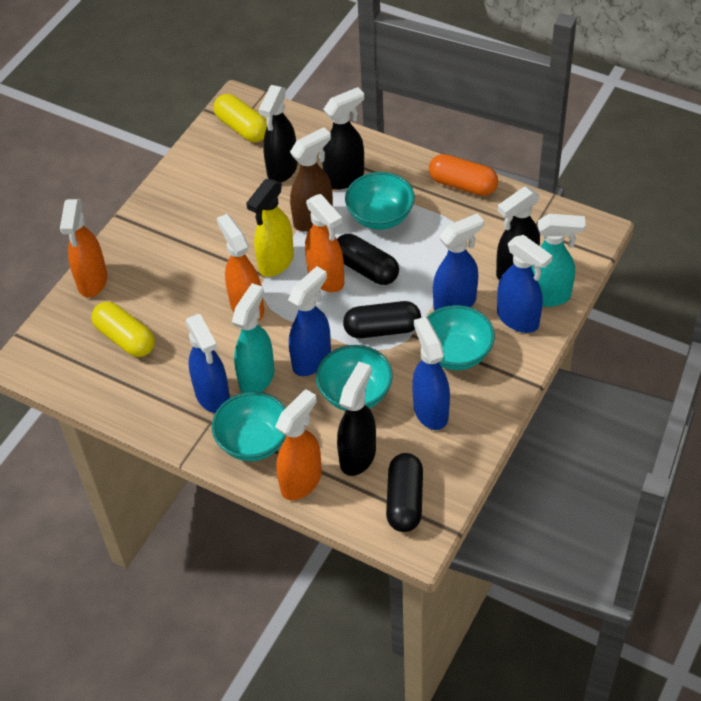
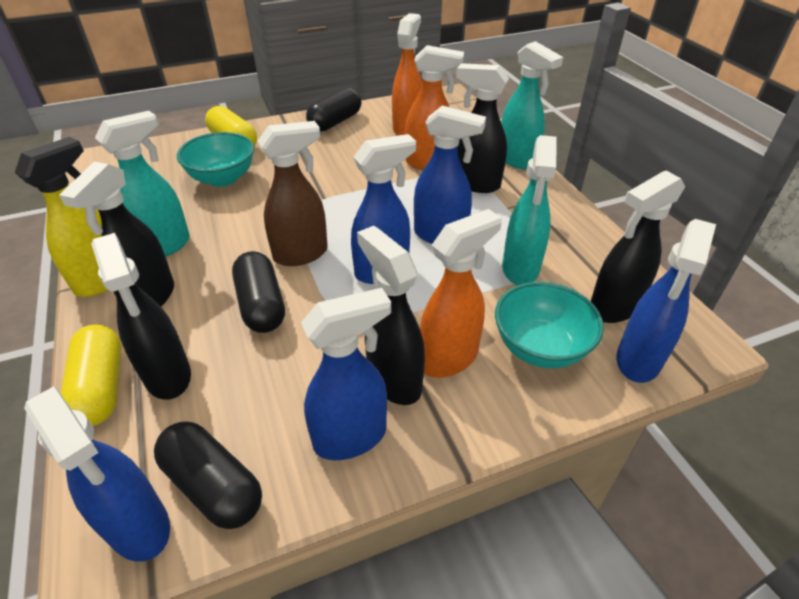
black spray bottle: 4 -> 5
orange capsule: 1 -> 0
orange spray bottle: 4 -> 3
turquoise bowl: 4 -> 2
turquoise spray bottle: 2 -> 3

